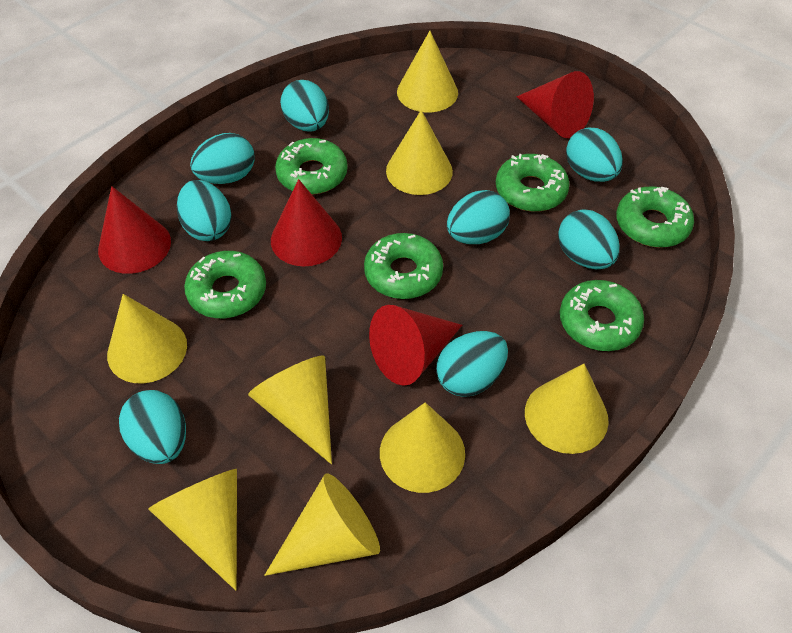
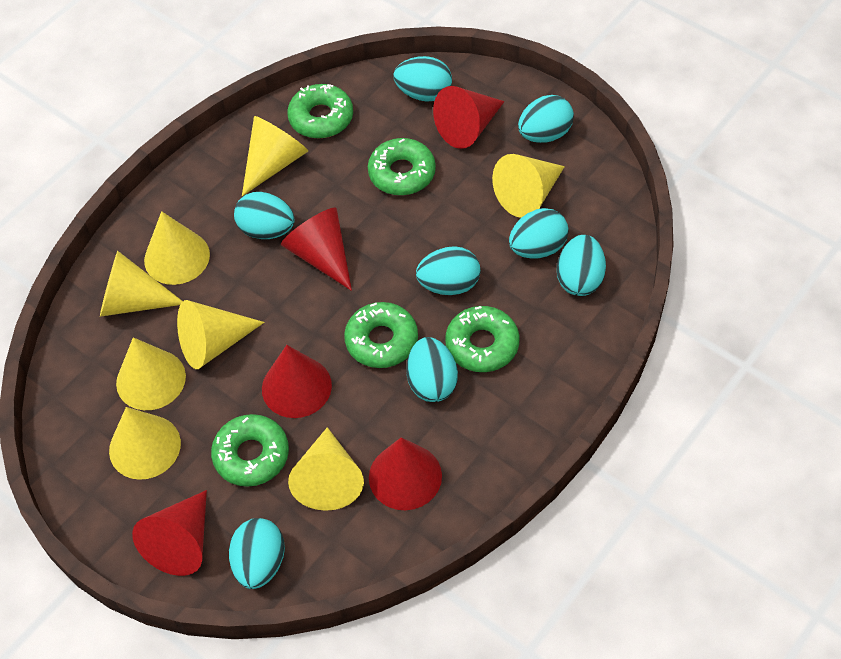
green donut: 6 -> 5
red cone: 4 -> 5

